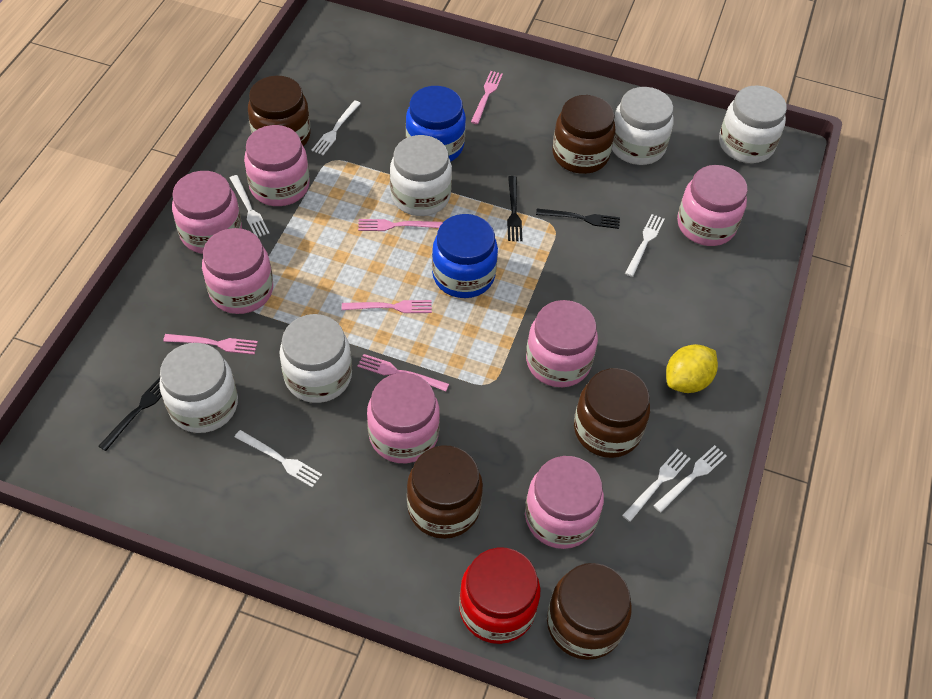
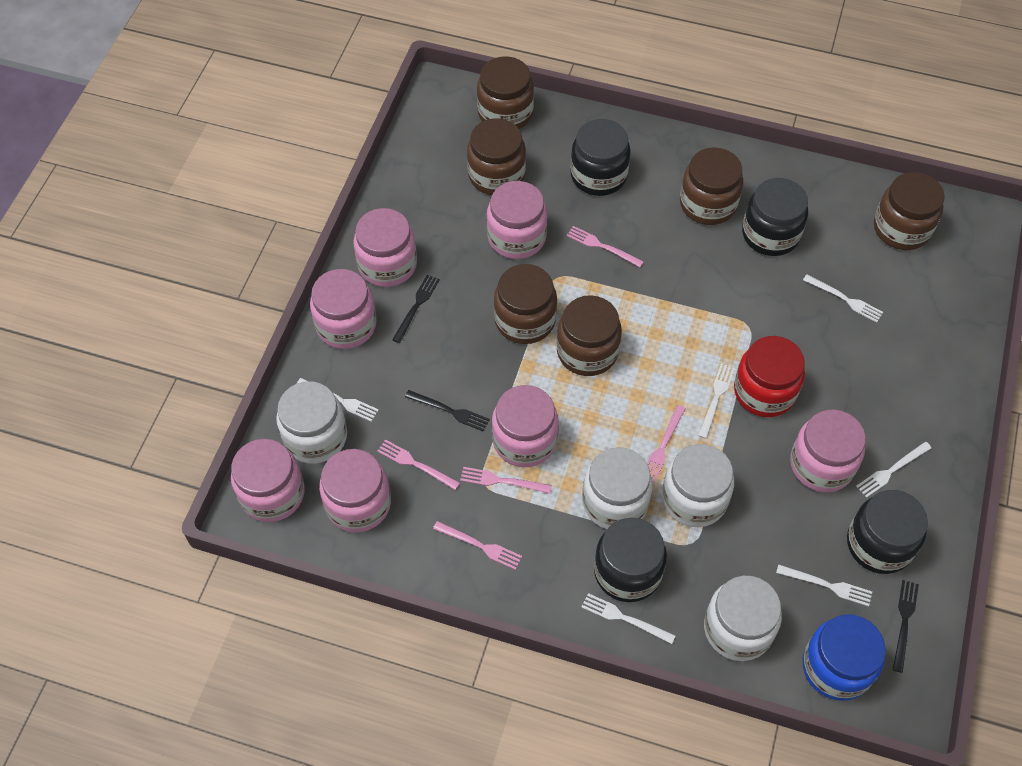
black jar: 0 -> 4
blue jar: 2 -> 1
brown jar: 5 -> 6
white jar: 5 -> 4
yellow lemon: 1 -> 0

